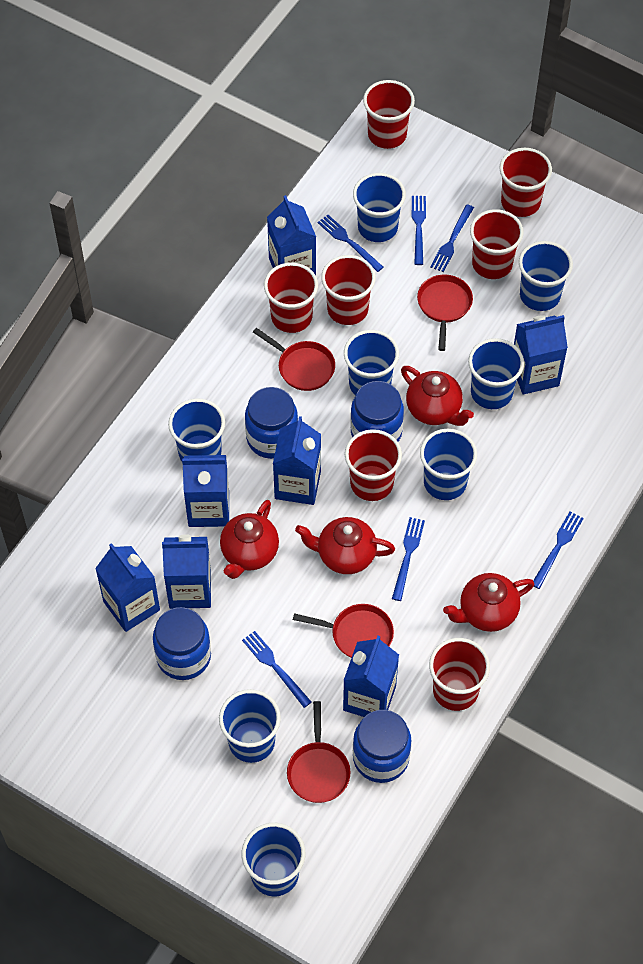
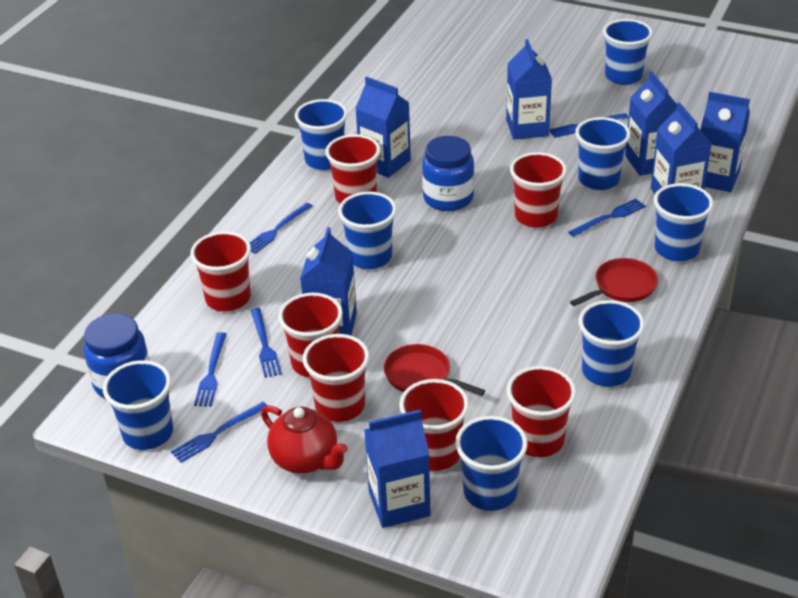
blue jar: 4 -> 2
red pan: 4 -> 2
red teapot: 4 -> 1

